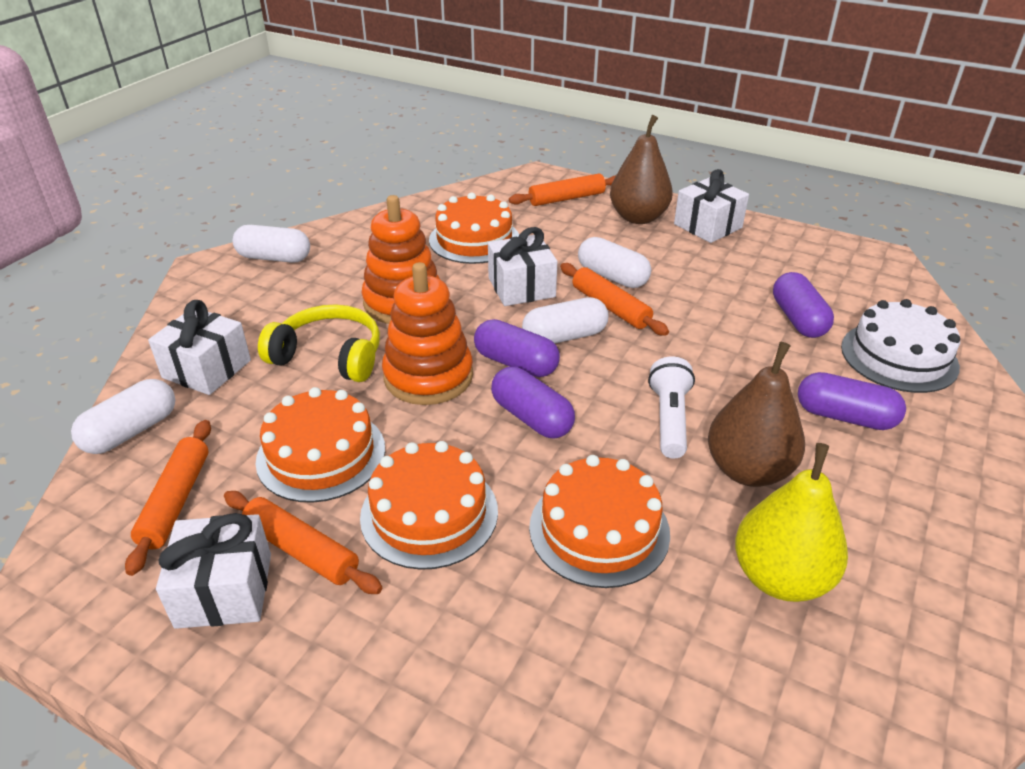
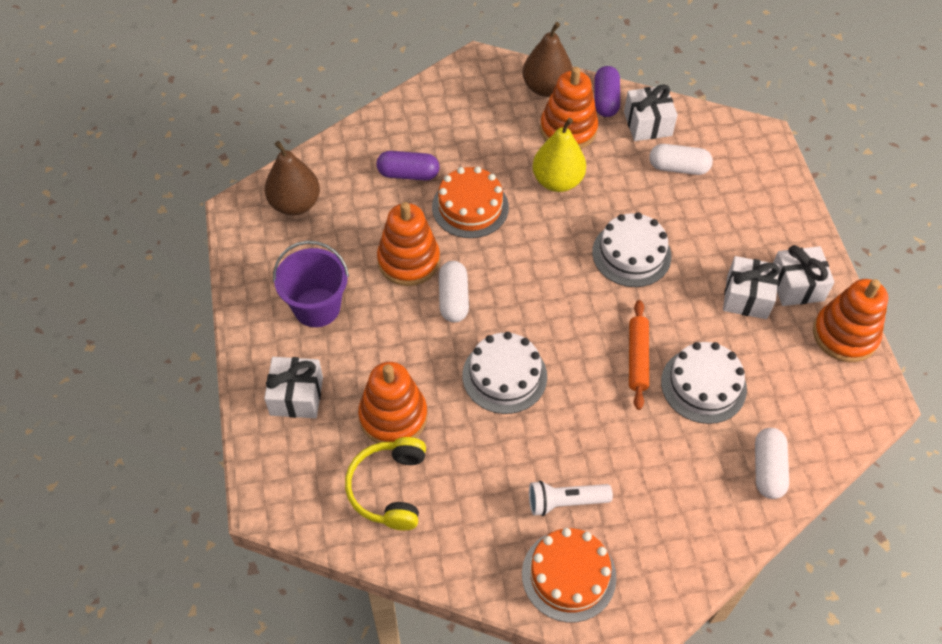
orange cake: 4 -> 2
orange rolling pin: 4 -> 1
orange stacking toy: 2 -> 4
purple bucket: 0 -> 1
purple capsule: 4 -> 2
white cake: 1 -> 3
white capsule: 4 -> 3

